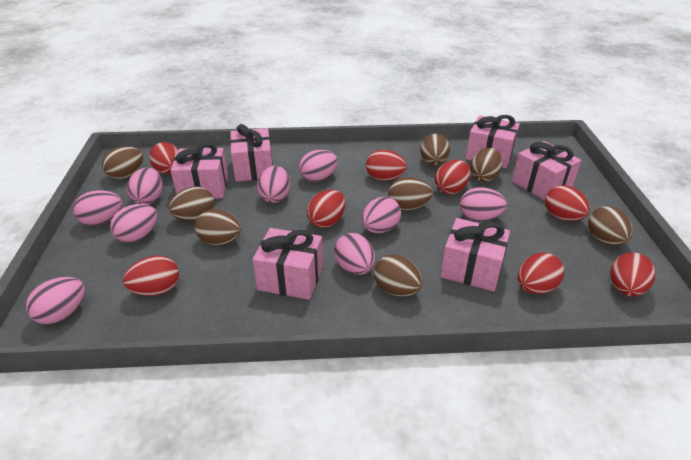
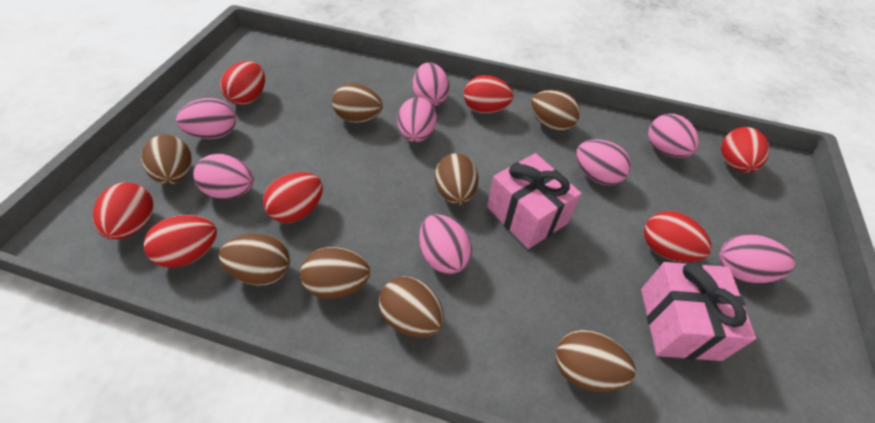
pink egg: 9 -> 8
pink gift: 6 -> 2
red egg: 8 -> 7

